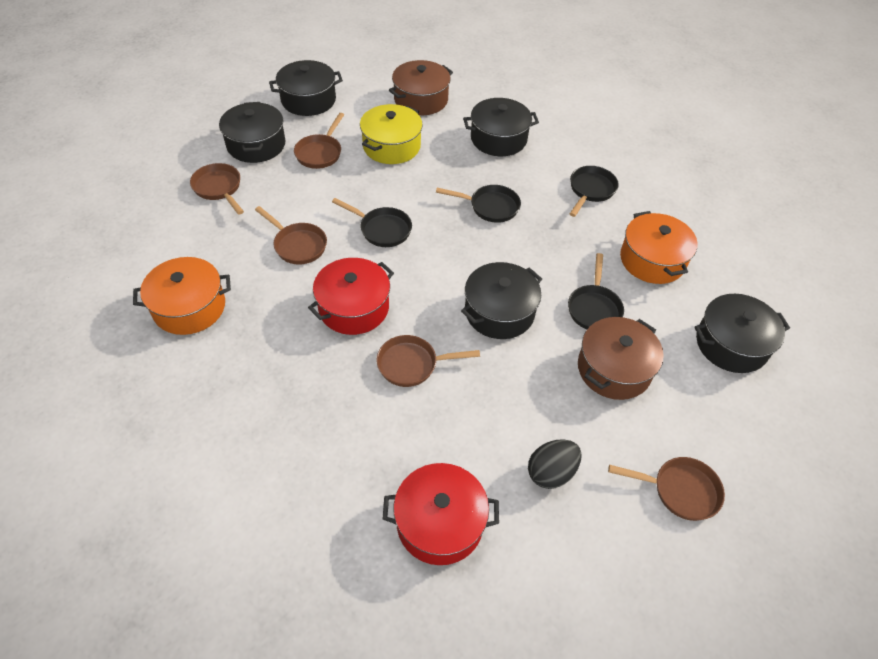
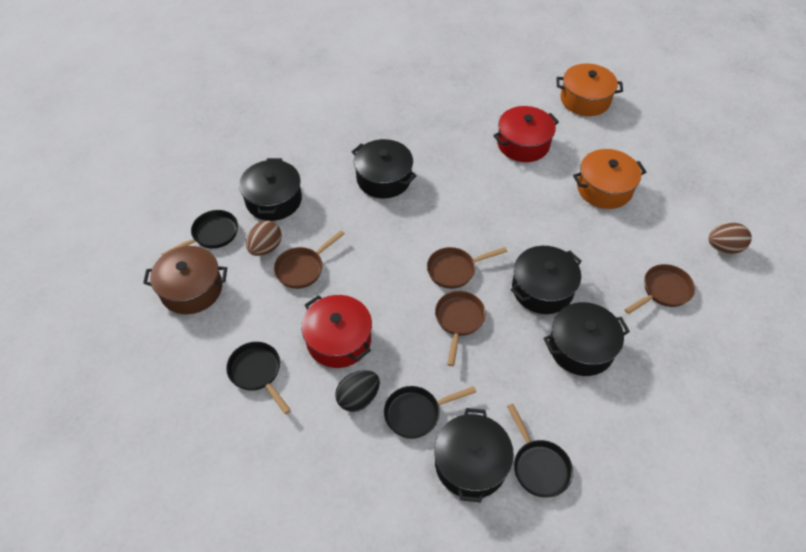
brown egg: 0 -> 2
brown pan: 5 -> 4
brown pot: 2 -> 1
yellow pot: 1 -> 0

